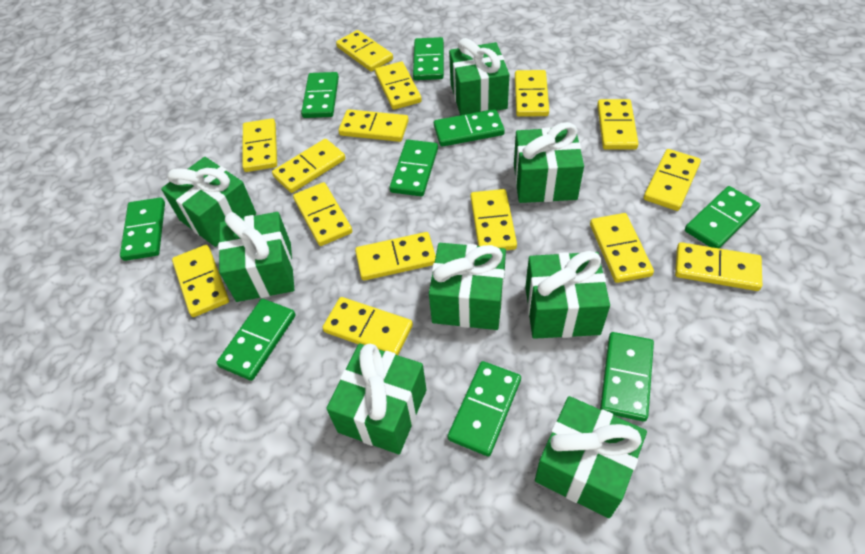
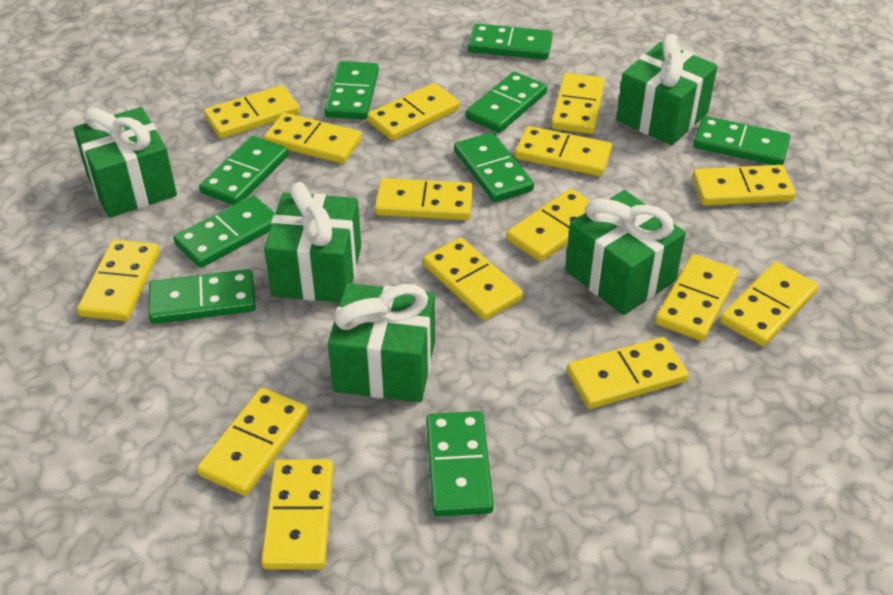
green gift: 8 -> 5

